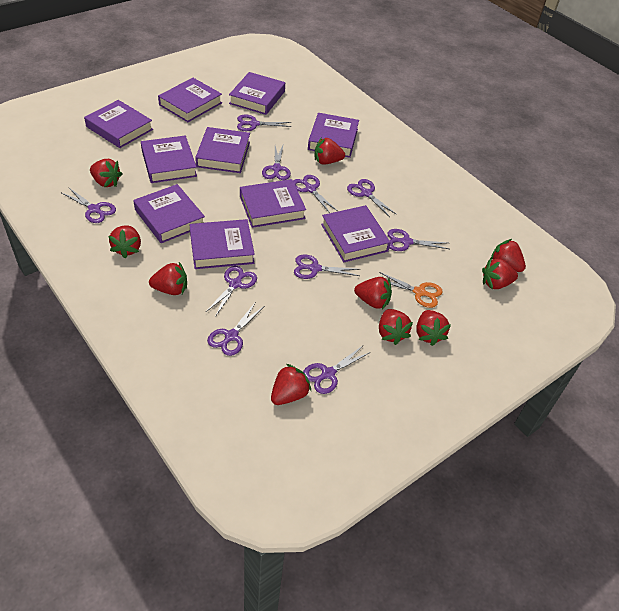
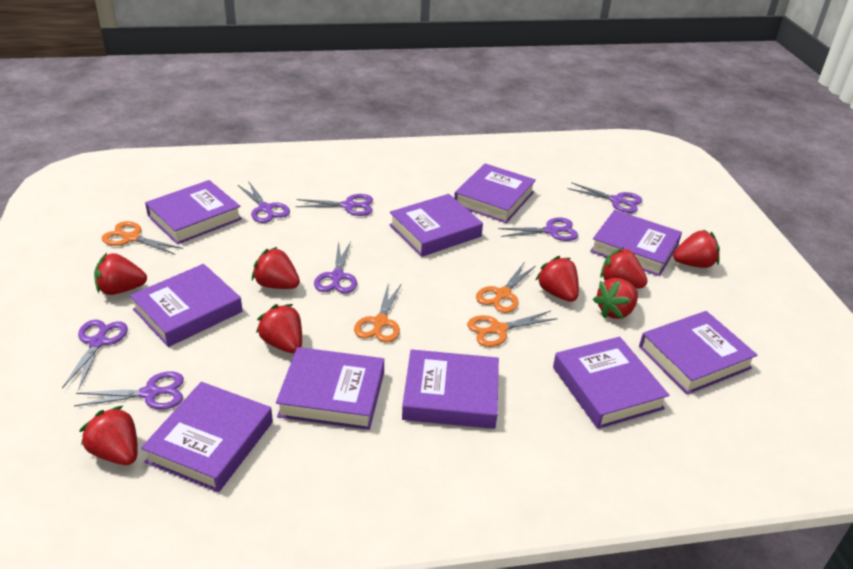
orange scissors: 1 -> 4
purple scissors: 10 -> 7
red strawberry: 10 -> 8

